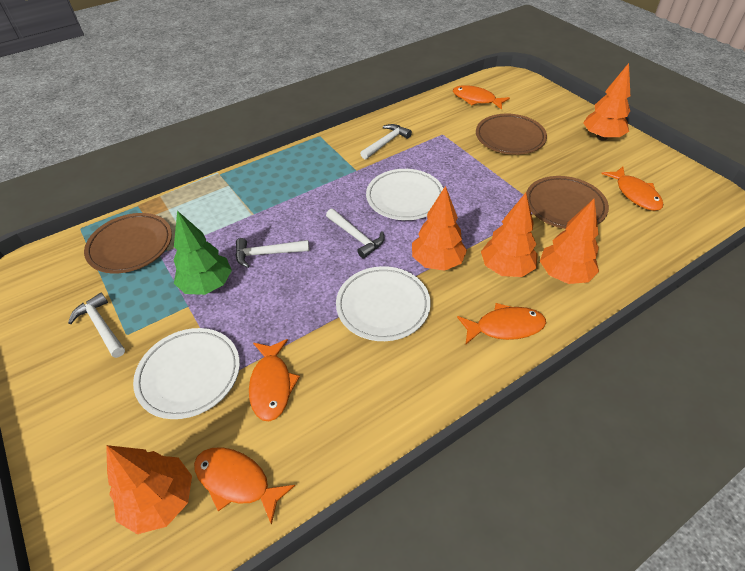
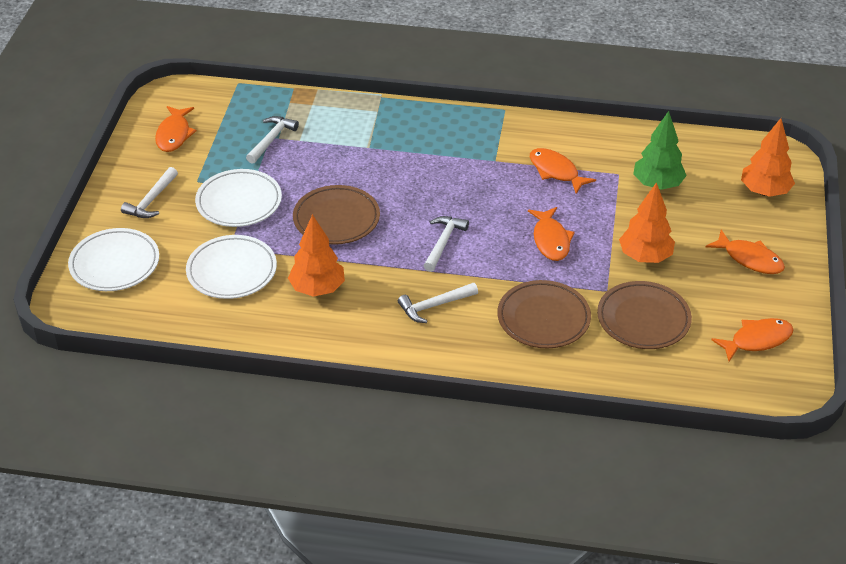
orange tree: 5 -> 3

